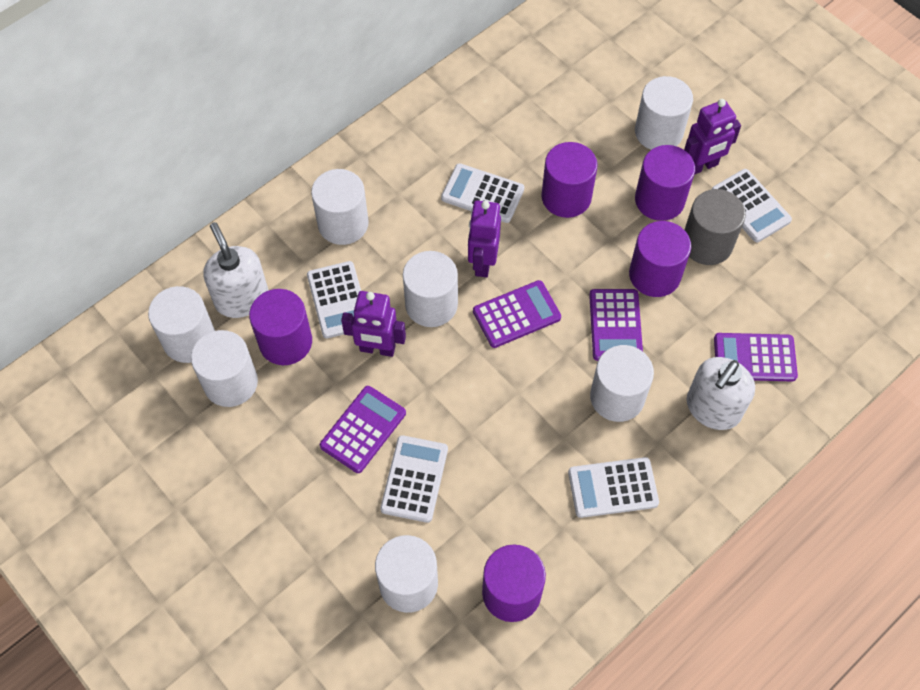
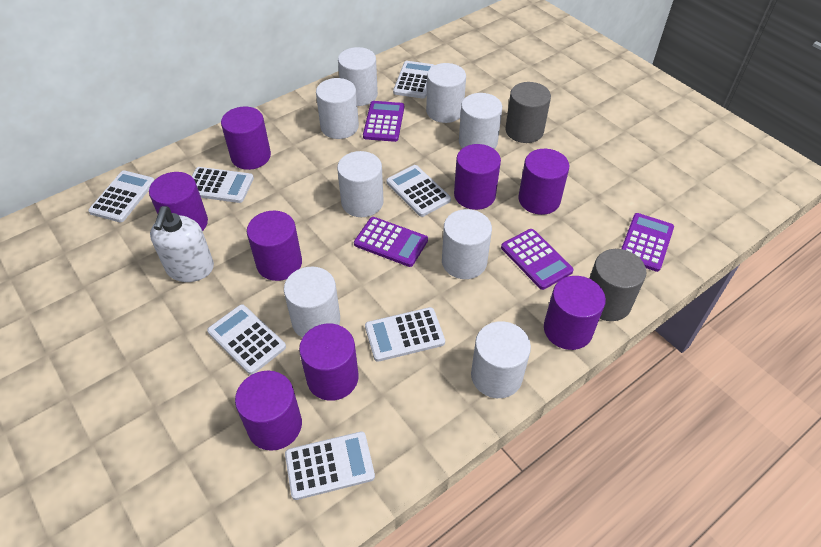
grey cylinder: 1 -> 2
purple cylinder: 5 -> 8
purple robot: 3 -> 0
white calculator: 5 -> 7
white cylinder: 7 -> 8
white soap dispenser: 2 -> 1

